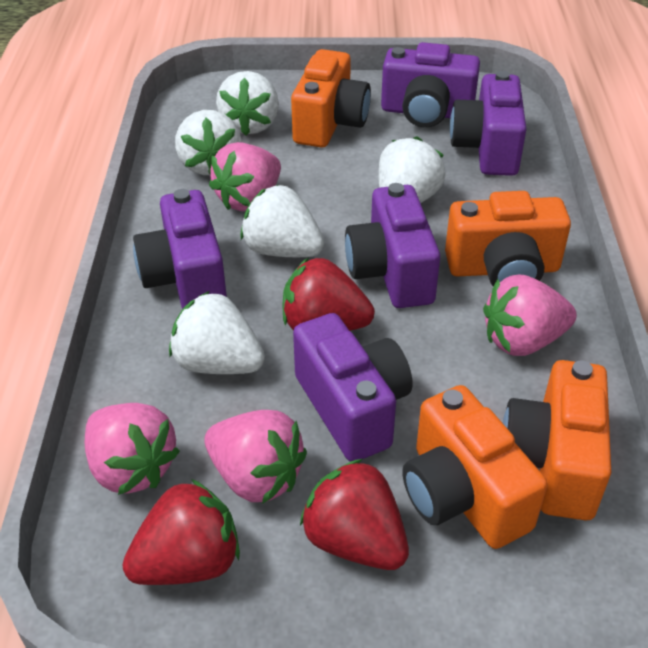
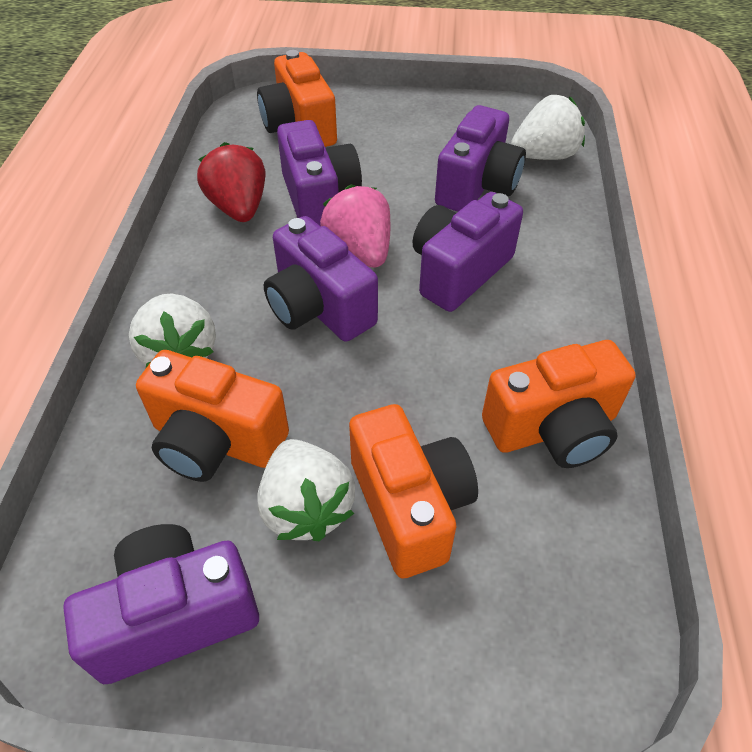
pink strawberry: 4 -> 1
red strawberry: 3 -> 1
white strawberry: 5 -> 3

